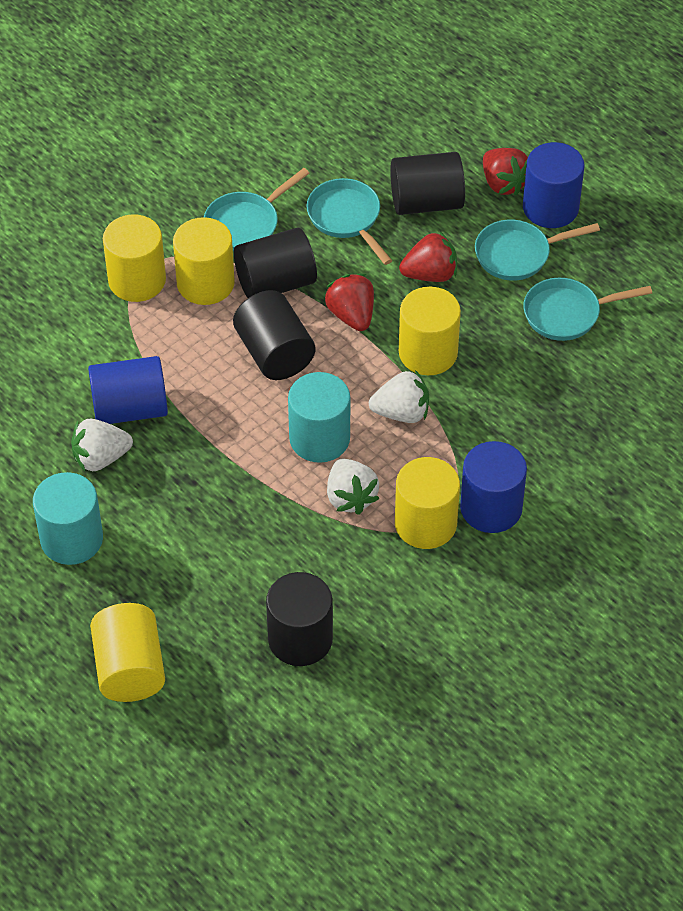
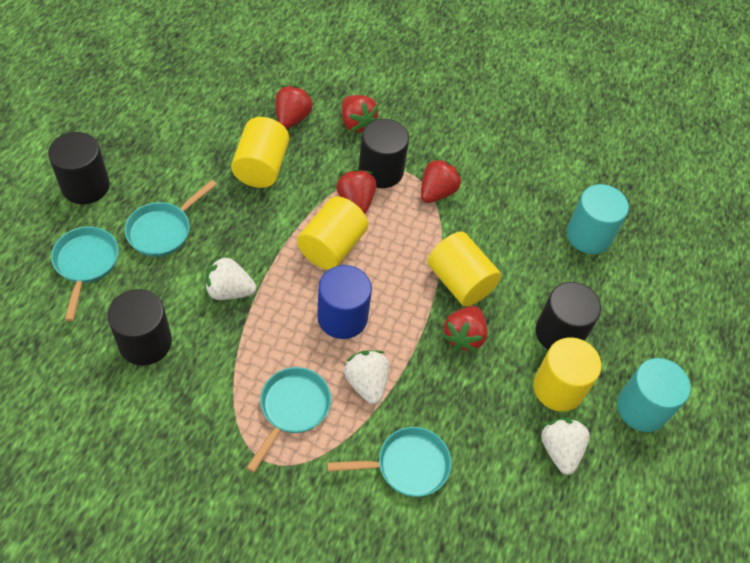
blue cylinder: 3 -> 1
red strawberry: 3 -> 5
yellow cylinder: 5 -> 4

